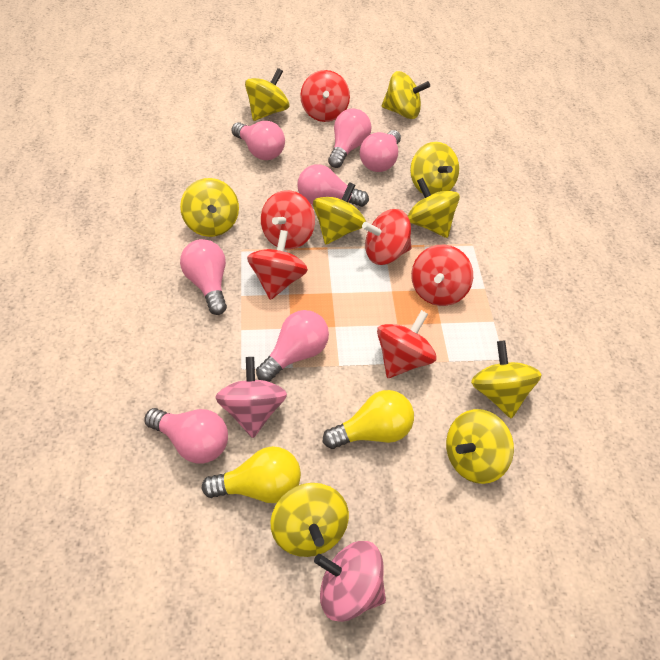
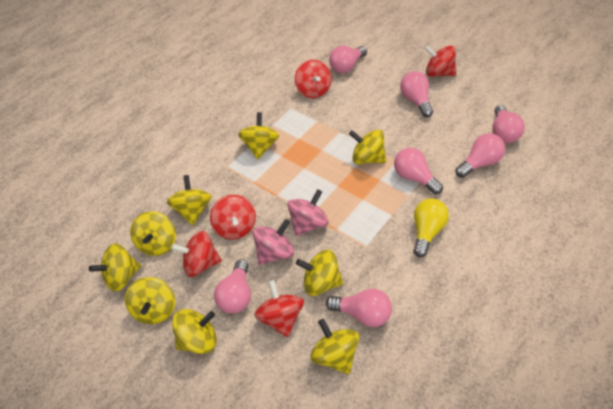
red spinning top: 6 -> 5
yellow light bulb: 2 -> 1

